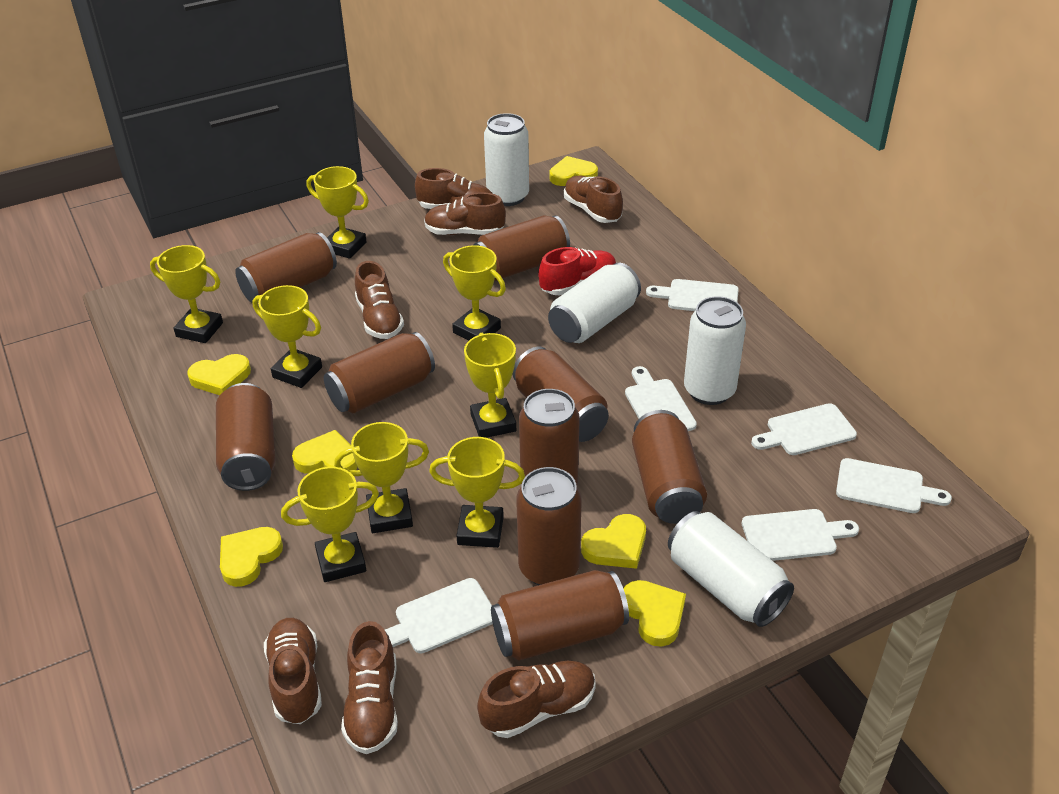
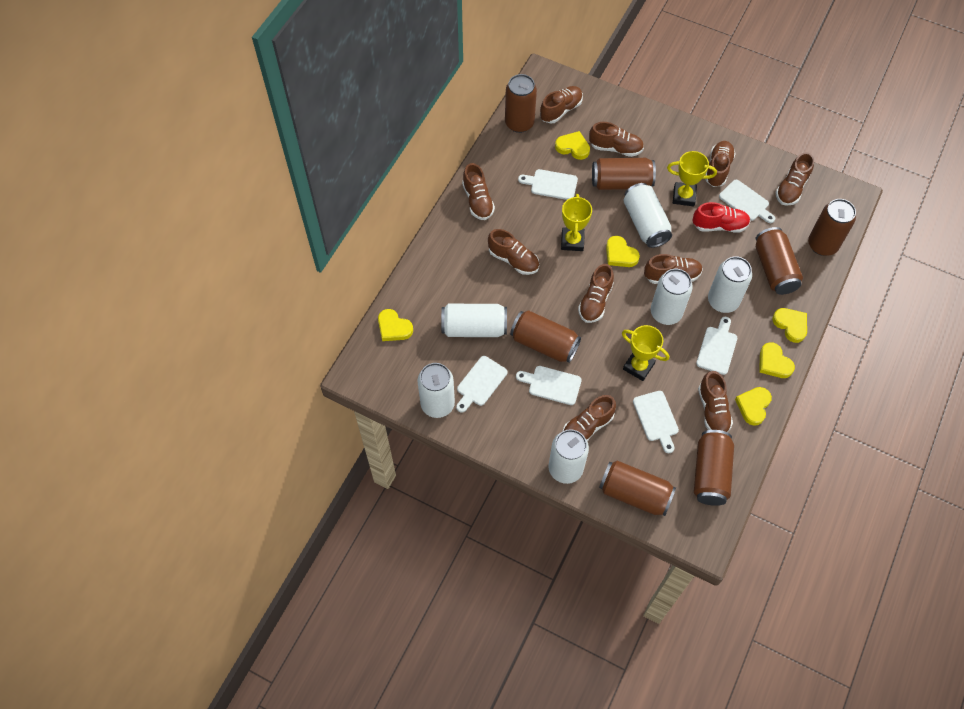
brown can: 9 -> 7
brown shoe: 7 -> 10
white can: 4 -> 6
yellow trophy: 8 -> 3

